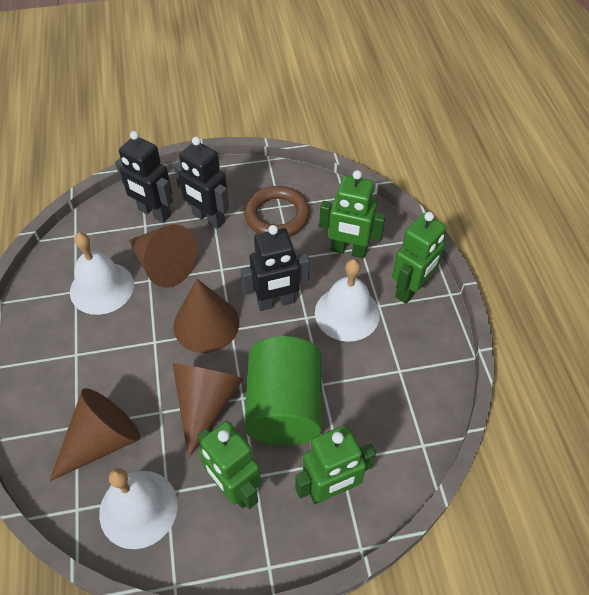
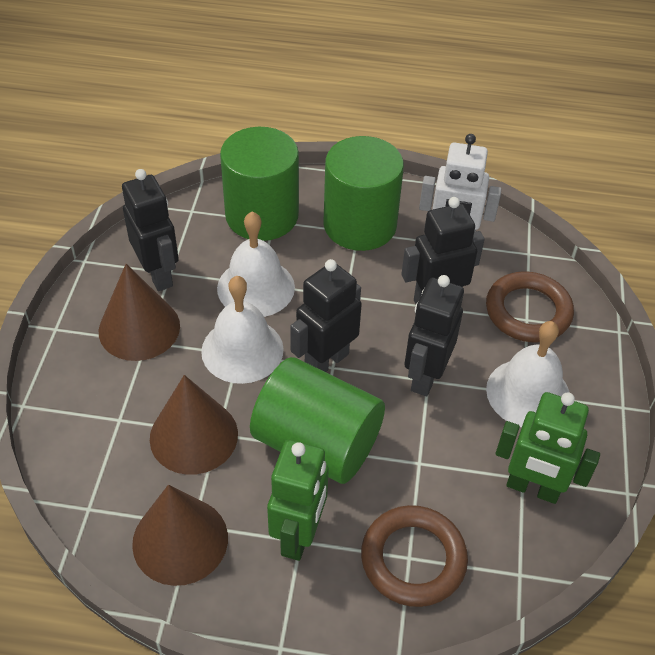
black robot: 3 -> 4
brown cone: 4 -> 3
brown ring: 1 -> 2
green cylinder: 1 -> 3
green robot: 4 -> 2
white robot: 0 -> 1

